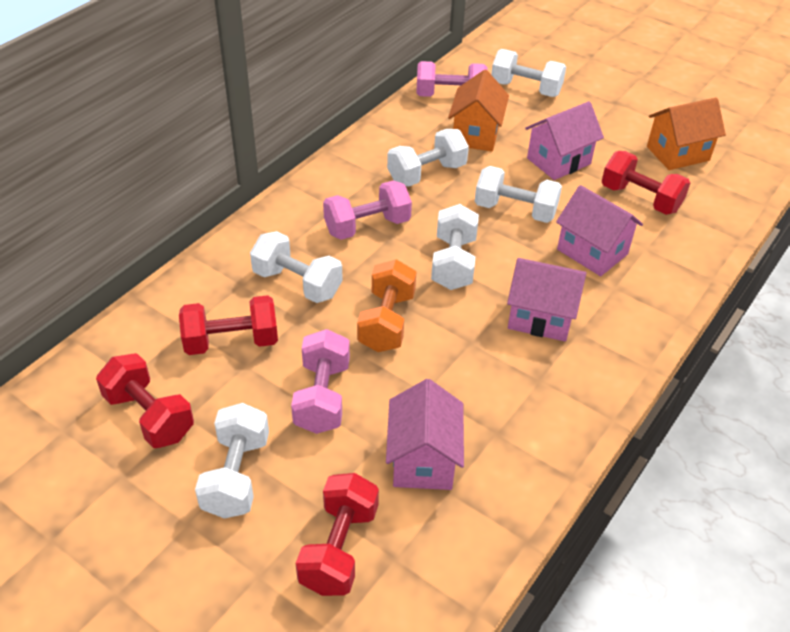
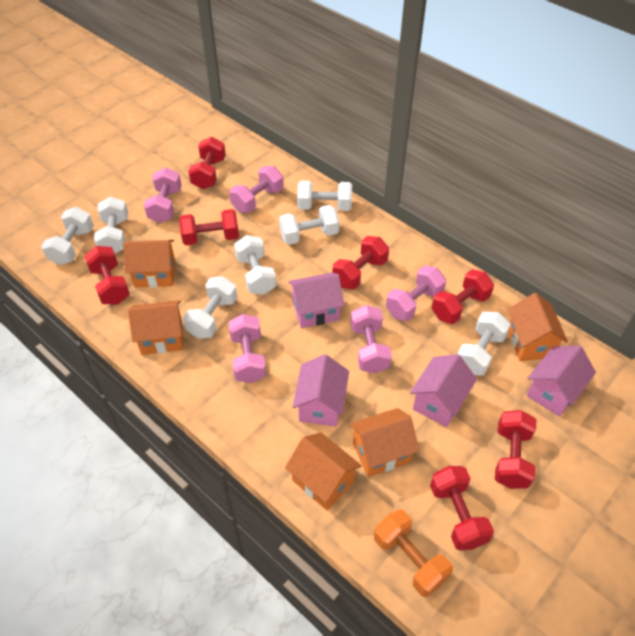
orange house: 2 -> 5
pink dumbbell: 3 -> 5
red dumbbell: 4 -> 7
white dumbbell: 6 -> 7

